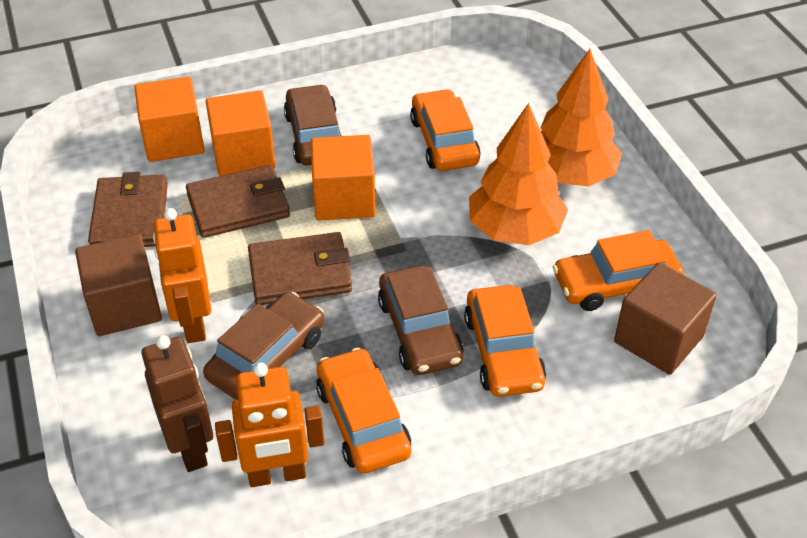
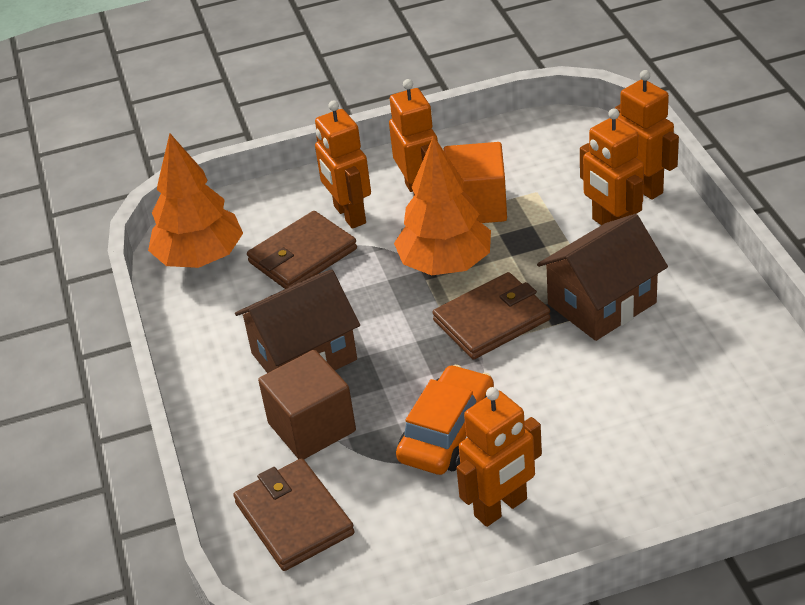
brown car: 3 -> 0
brown cube: 2 -> 1
brown house: 0 -> 2
brown robot: 1 -> 0
orange car: 4 -> 1
orange cube: 3 -> 1
orange robot: 2 -> 5

